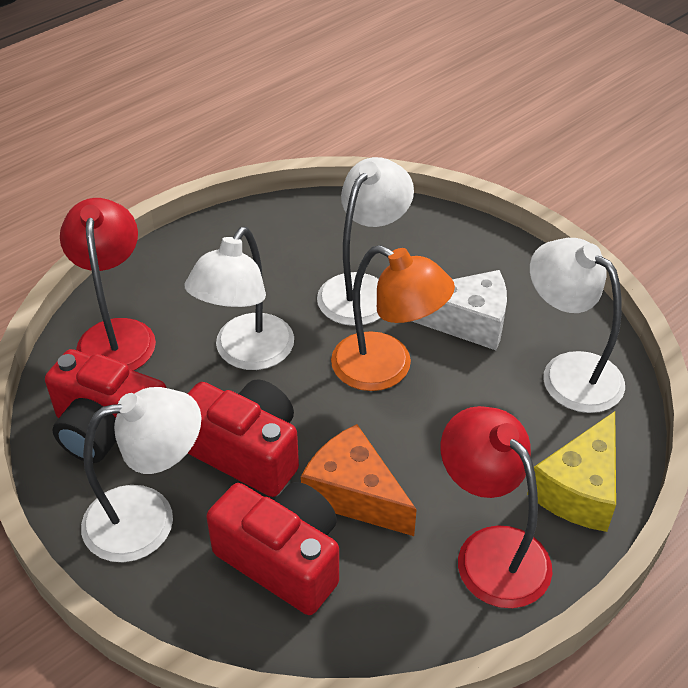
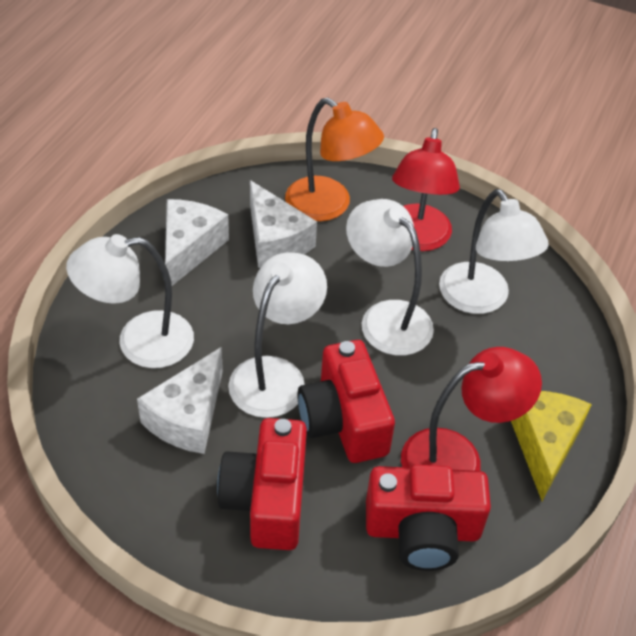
orange cheese: 1 -> 0
white cheese: 1 -> 3

